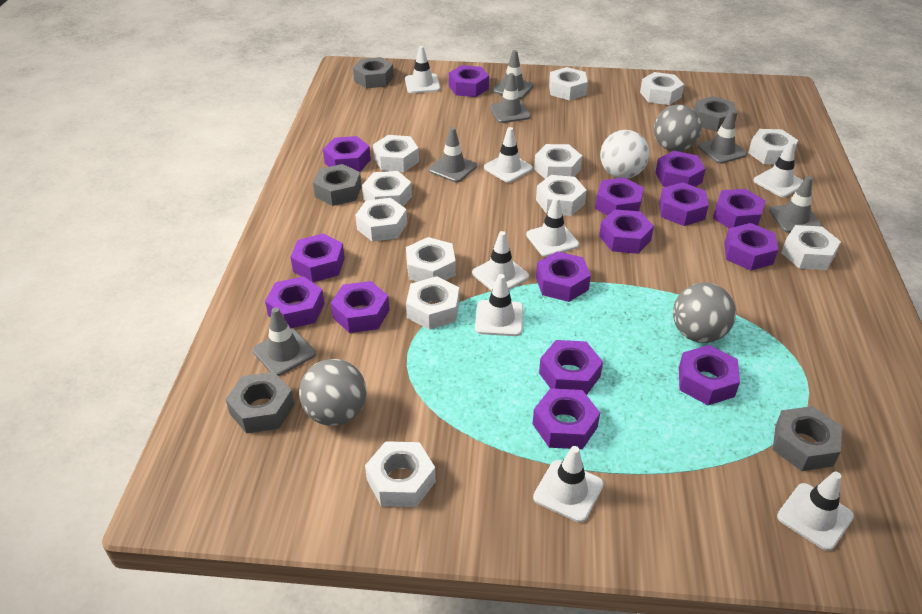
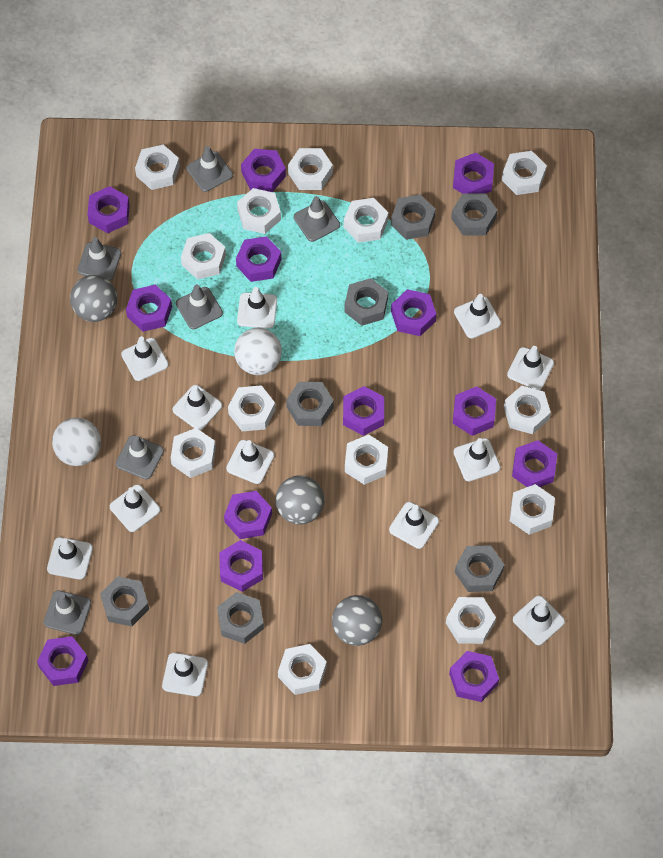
grey nut: 5 -> 7
purple nut: 15 -> 13
white ball: 1 -> 2
white nut: 12 -> 13
white traffic cone: 8 -> 12

